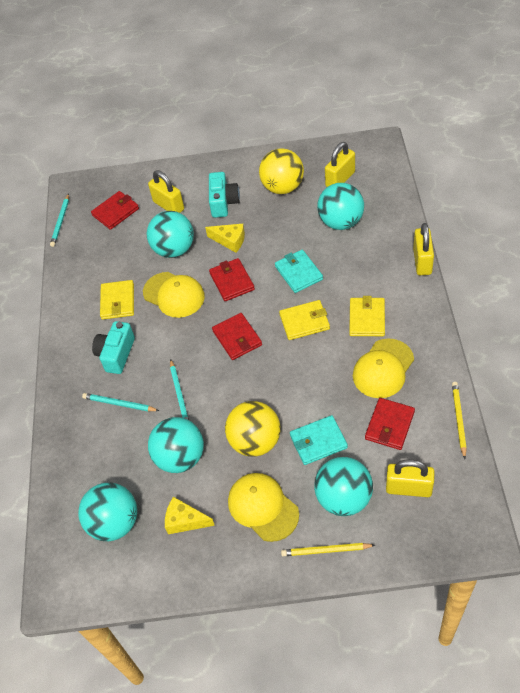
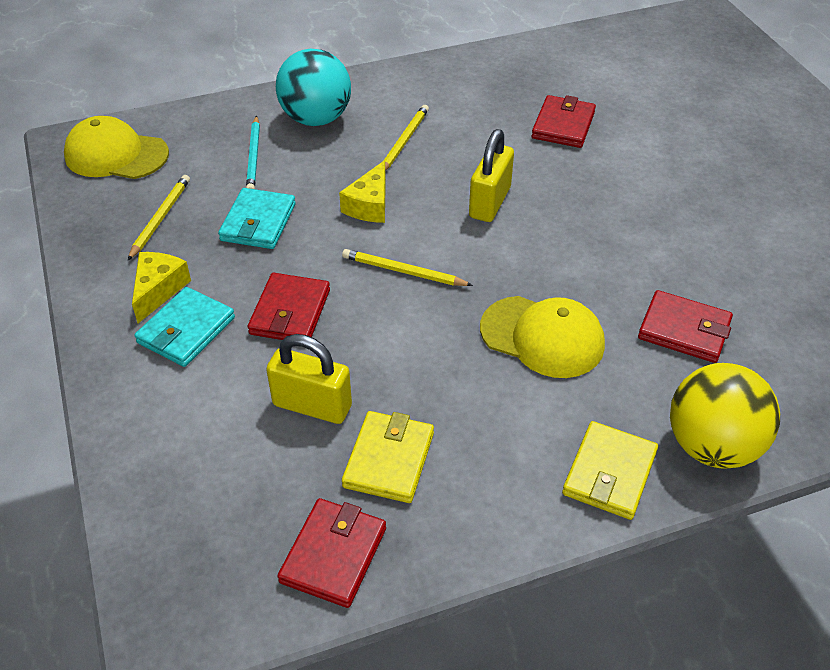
turquoise ball: 5 -> 1
turquoise camera: 2 -> 0
turquoise pencil: 3 -> 1
yellow ball: 2 -> 1
yellow cap: 3 -> 2
yellow padlock: 4 -> 2
yellow pencil: 2 -> 3
yellow wallet: 3 -> 2

